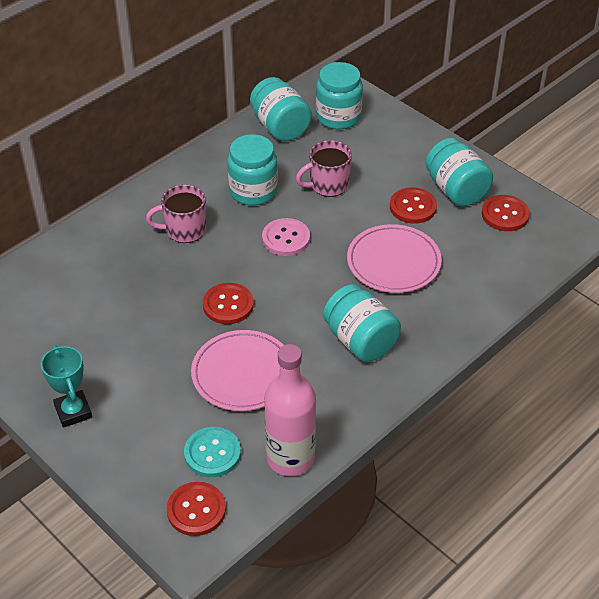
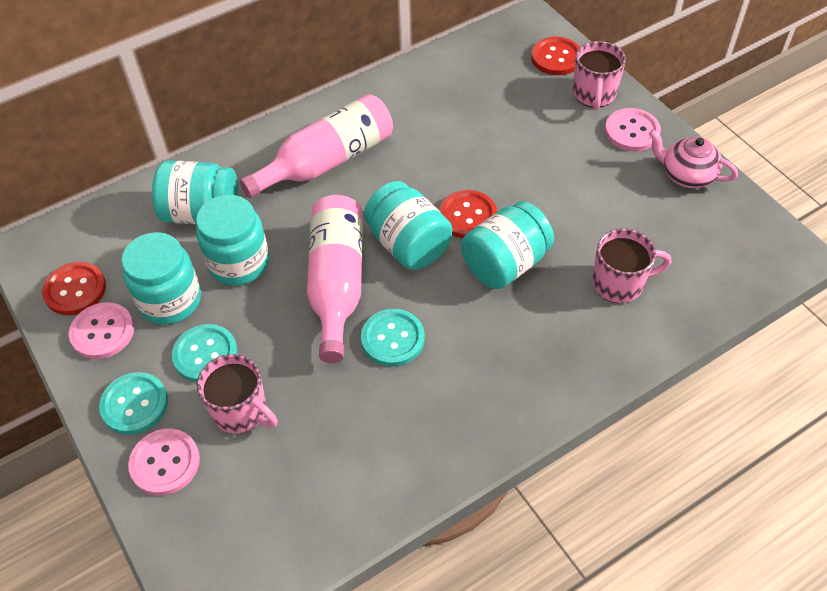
pink bottle: 1 -> 2
pink button: 1 -> 3
pink mug: 2 -> 3
pink plate: 2 -> 0
pink teapot: 0 -> 1
red button: 4 -> 3
turquoise button: 1 -> 3
turquoise trophy: 1 -> 0

